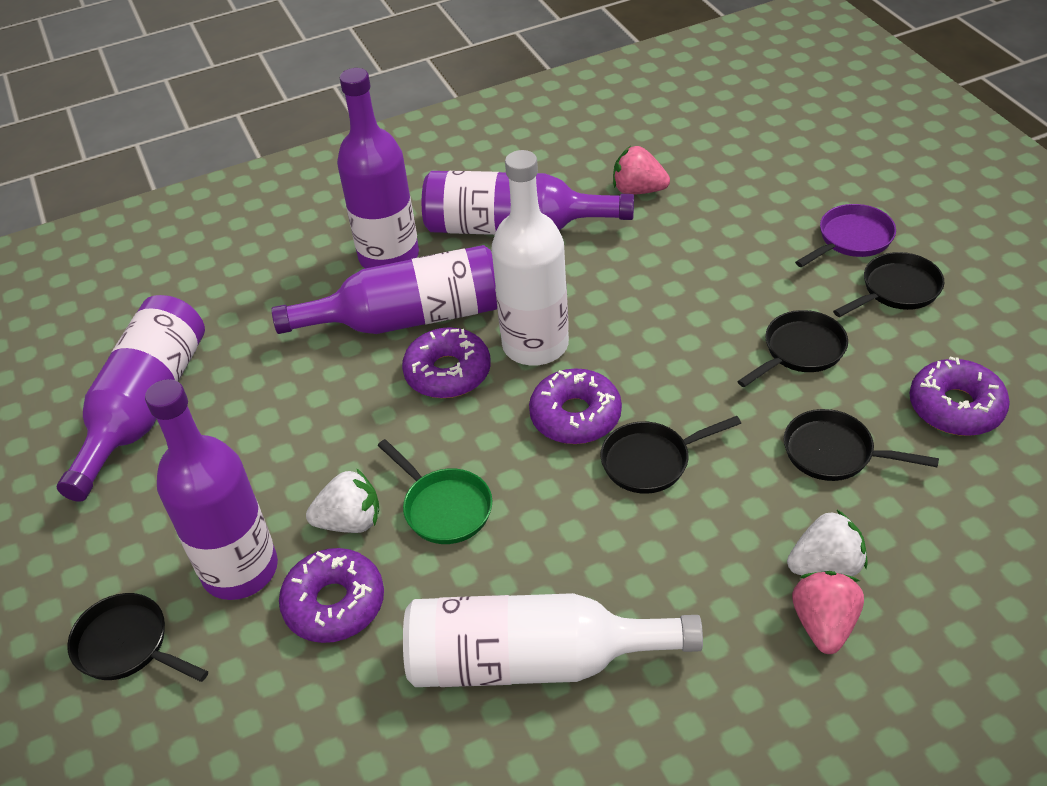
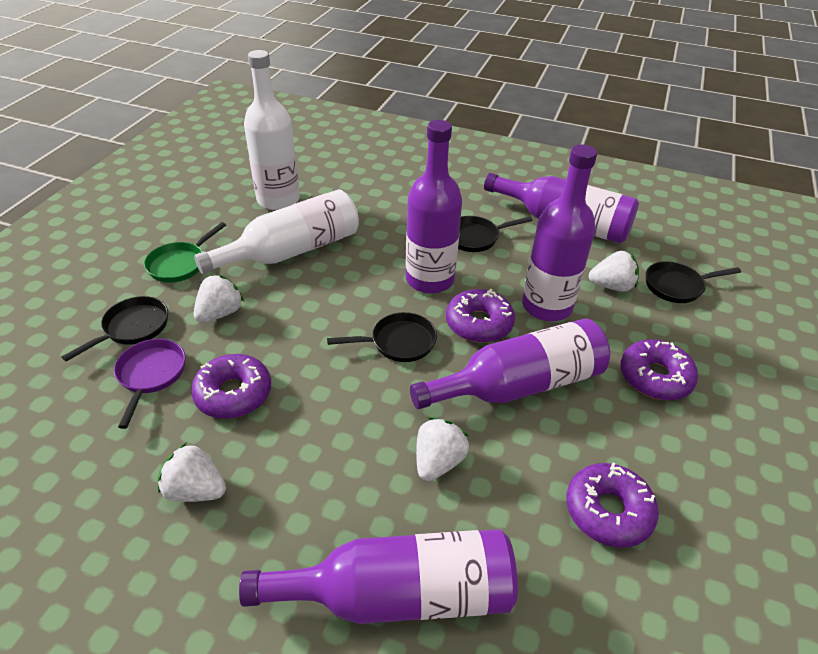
black pan: 5 -> 4
pink strawberry: 2 -> 0
white strawberry: 2 -> 4

